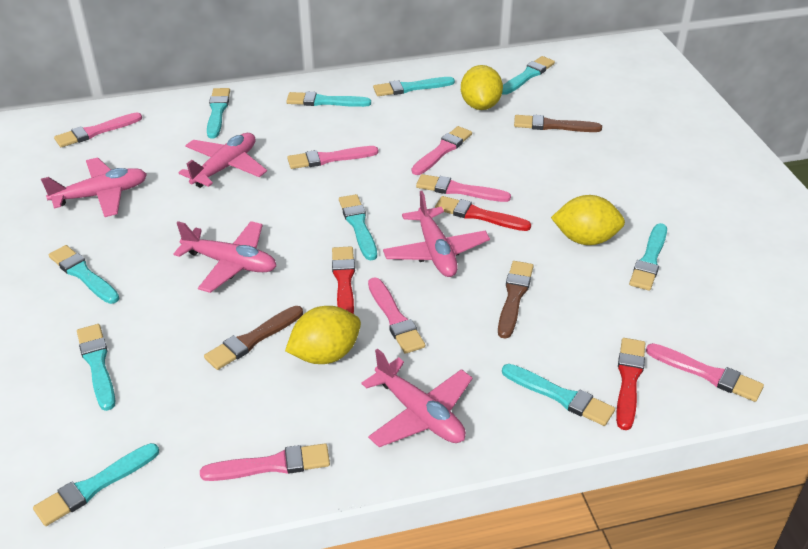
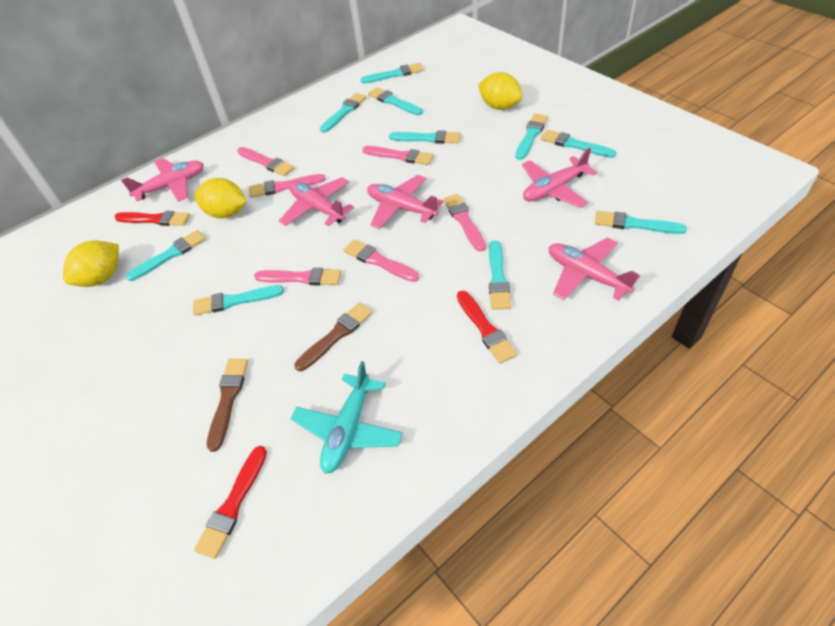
brown brush: 3 -> 2
pink brush: 7 -> 6
turquoise plane: 0 -> 1

